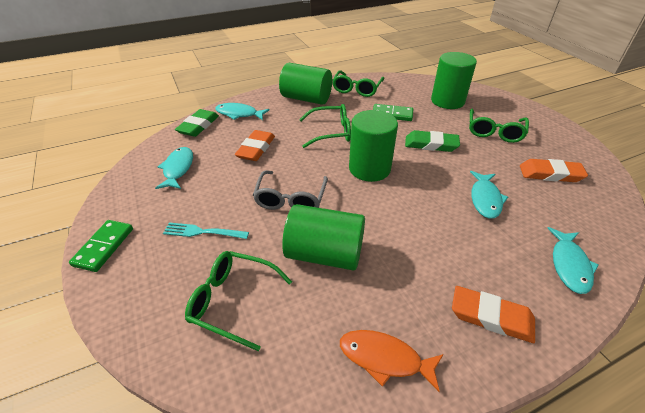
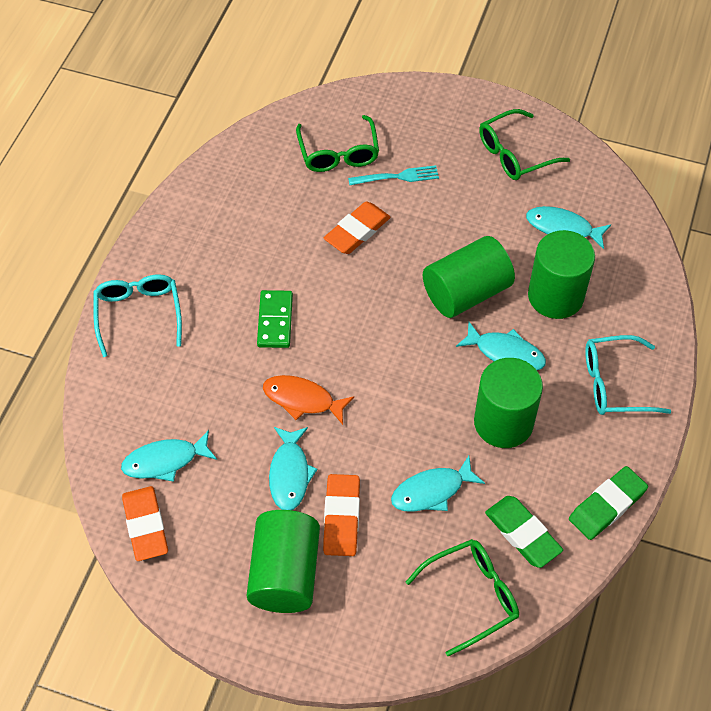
green domino: 2 -> 1
green glasses: 4 -> 3
grey glasses: 1 -> 0
turquoise fish: 4 -> 5
turquoise glasses: 0 -> 2

